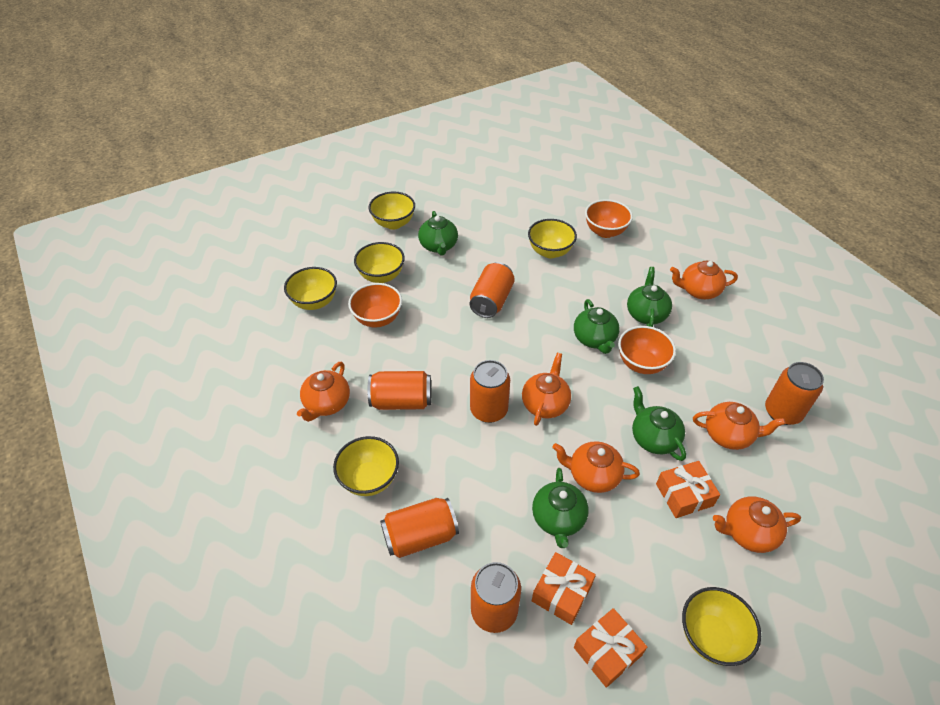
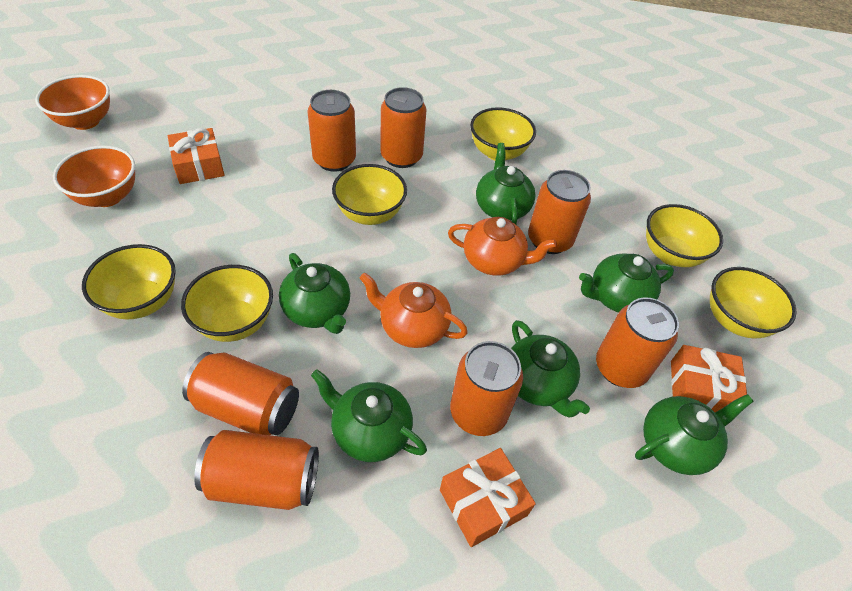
green teapot: 5 -> 6
orange bowl: 3 -> 2
orange can: 6 -> 7
orange teapot: 6 -> 2

